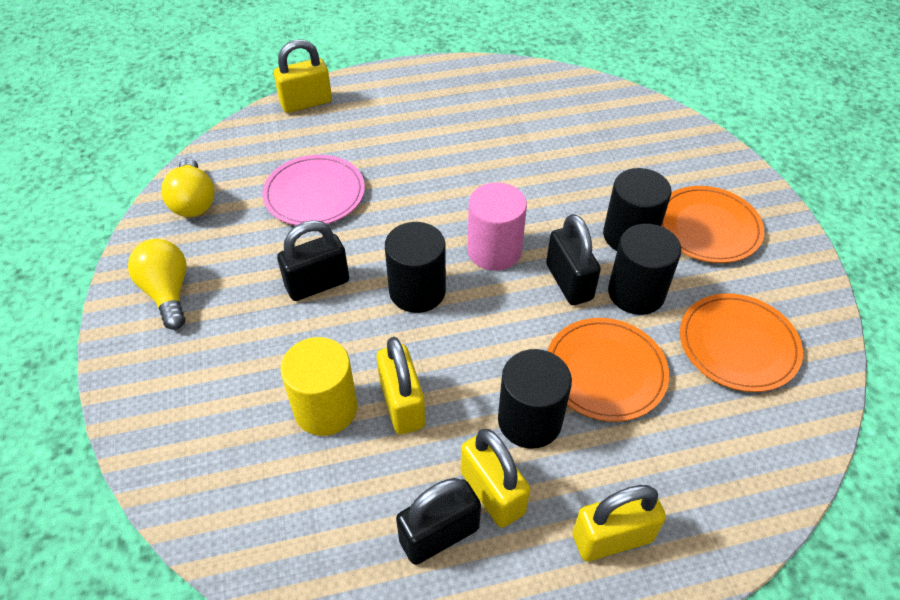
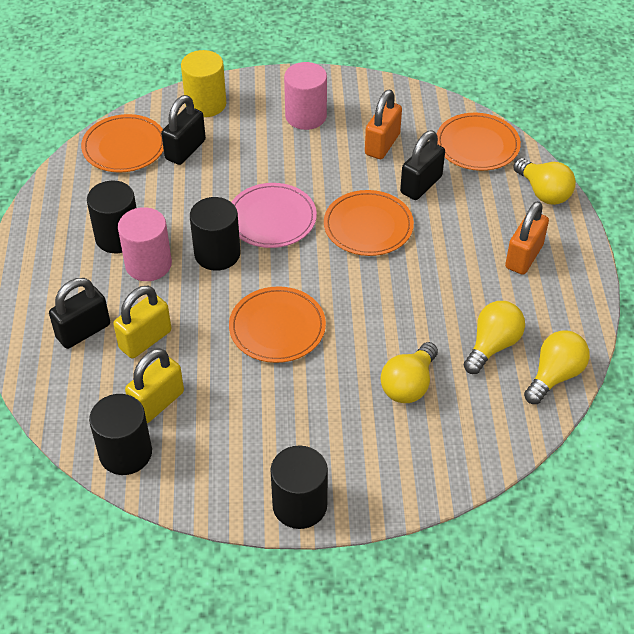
orange padlock: 0 -> 2
orange plate: 3 -> 4
pink cylinder: 1 -> 2
yellow light bulb: 2 -> 4
yellow padlock: 4 -> 2

